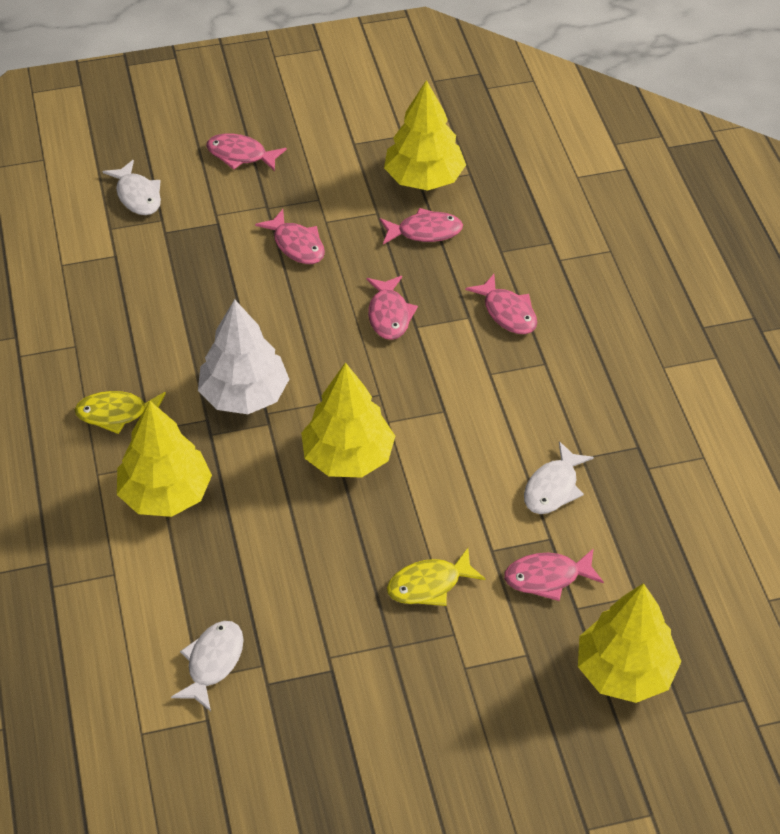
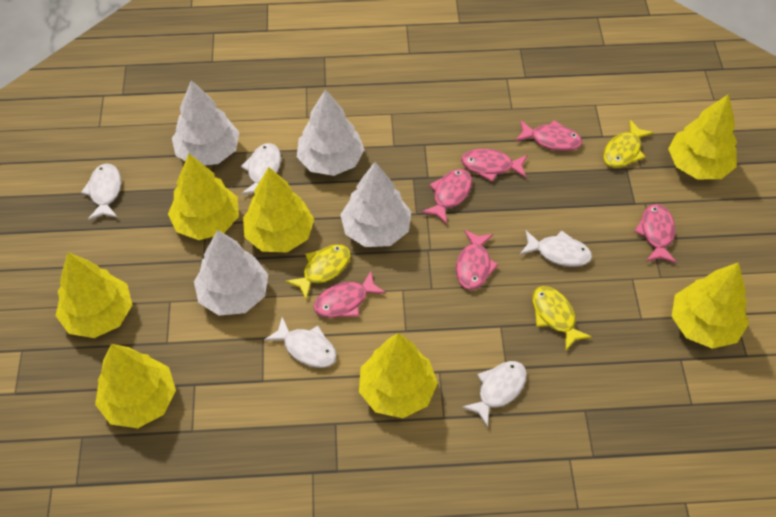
white fish: 3 -> 5
white tree: 1 -> 4
yellow fish: 2 -> 3
yellow tree: 4 -> 7

